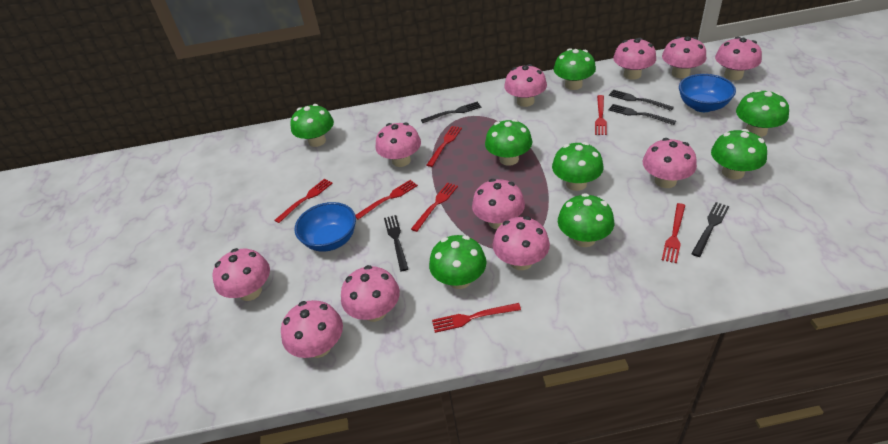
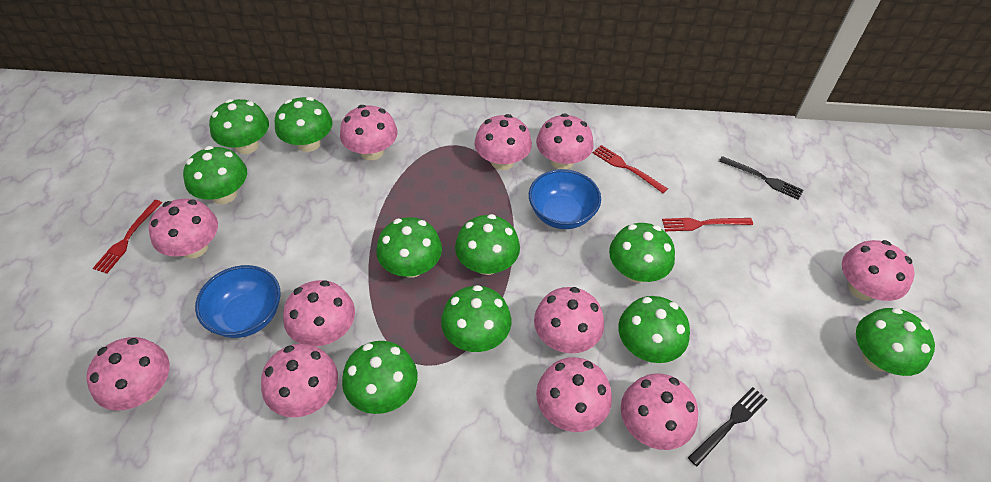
black fork: 5 -> 2
green mushroom: 8 -> 10
red fork: 7 -> 3

